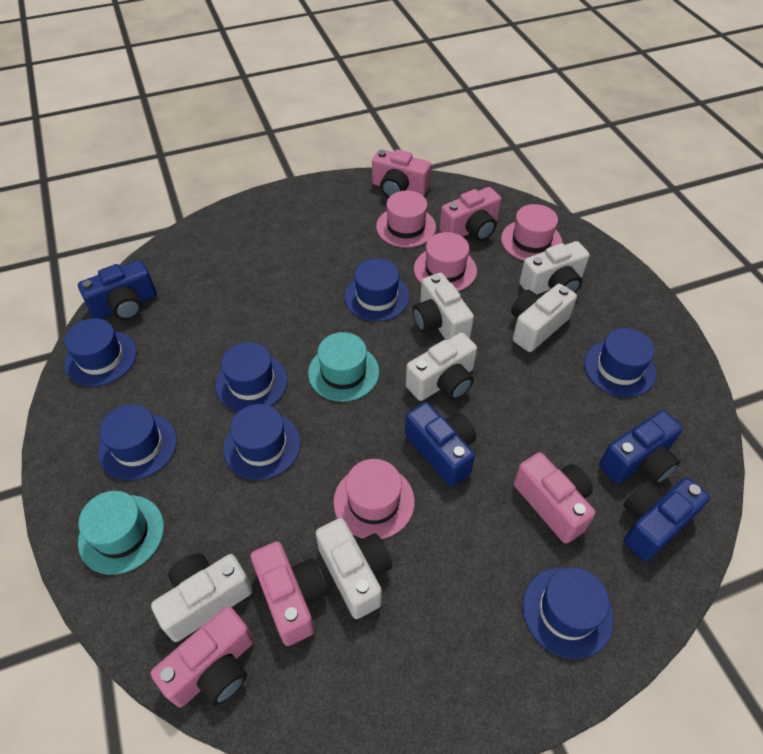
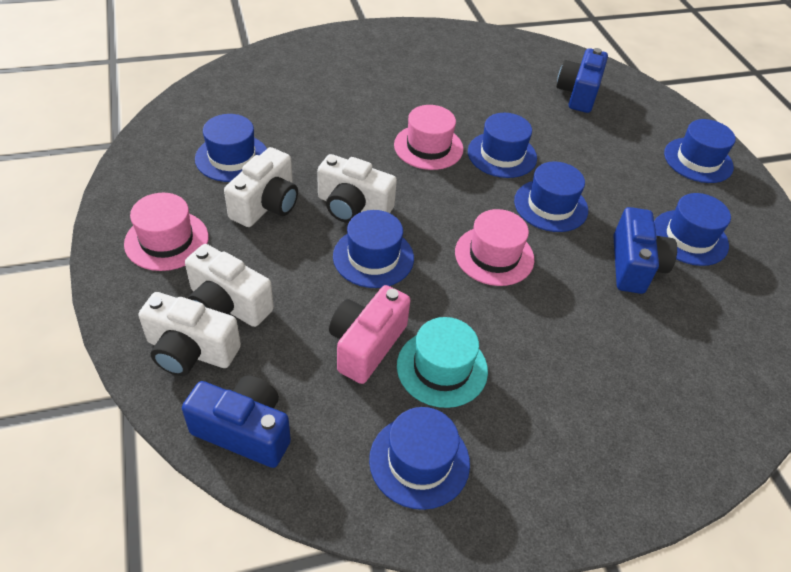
blue camera: 4 -> 3
pink camera: 5 -> 1
pink hat: 4 -> 3
turquoise hat: 2 -> 1
white camera: 6 -> 4

